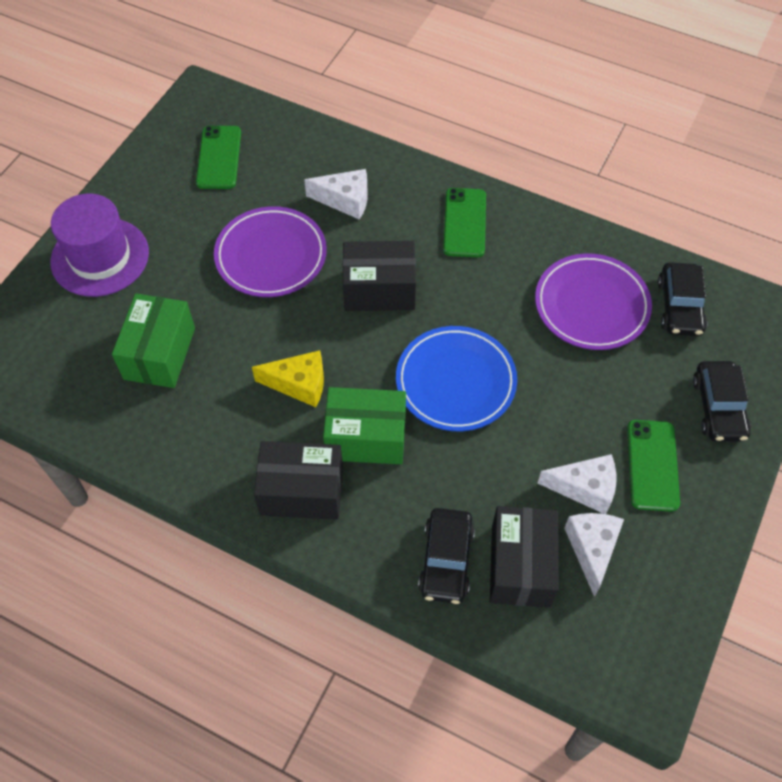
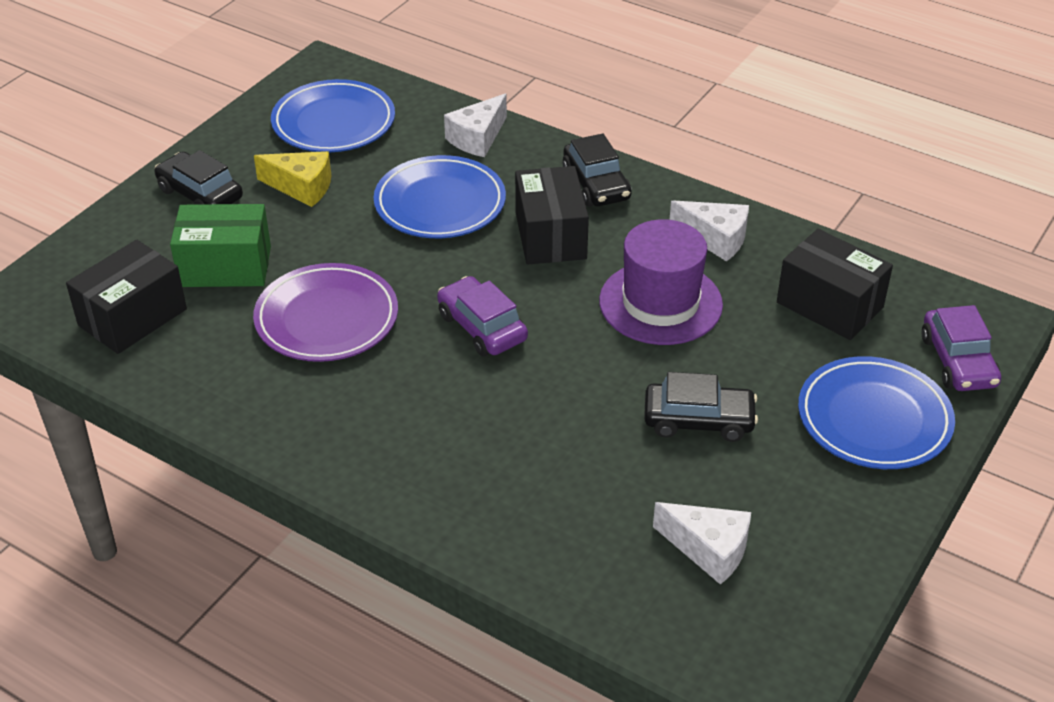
blue plate: 1 -> 3
green box: 2 -> 1
green phone: 3 -> 0
purple car: 0 -> 2
purple plate: 2 -> 1

